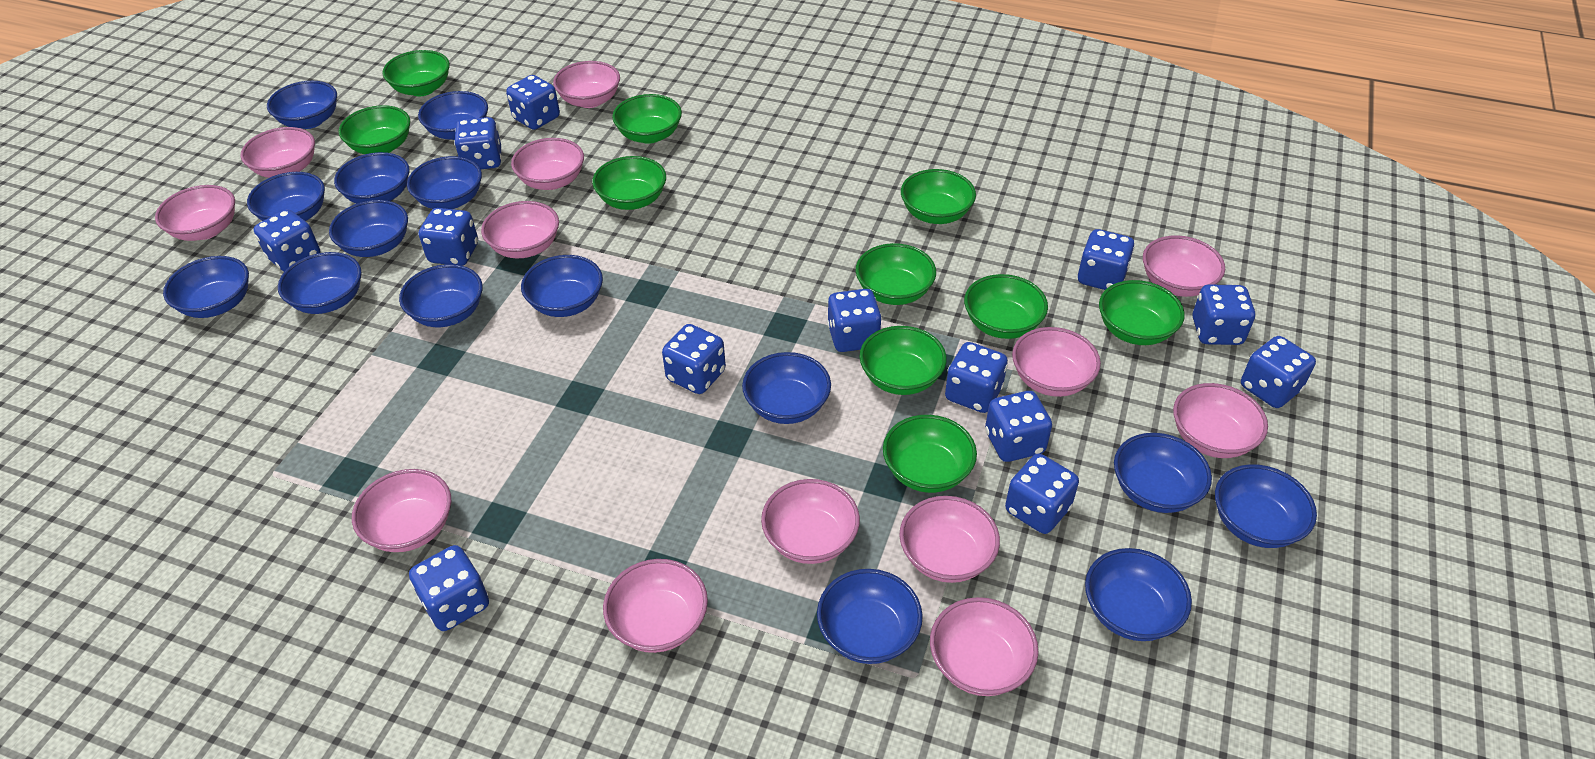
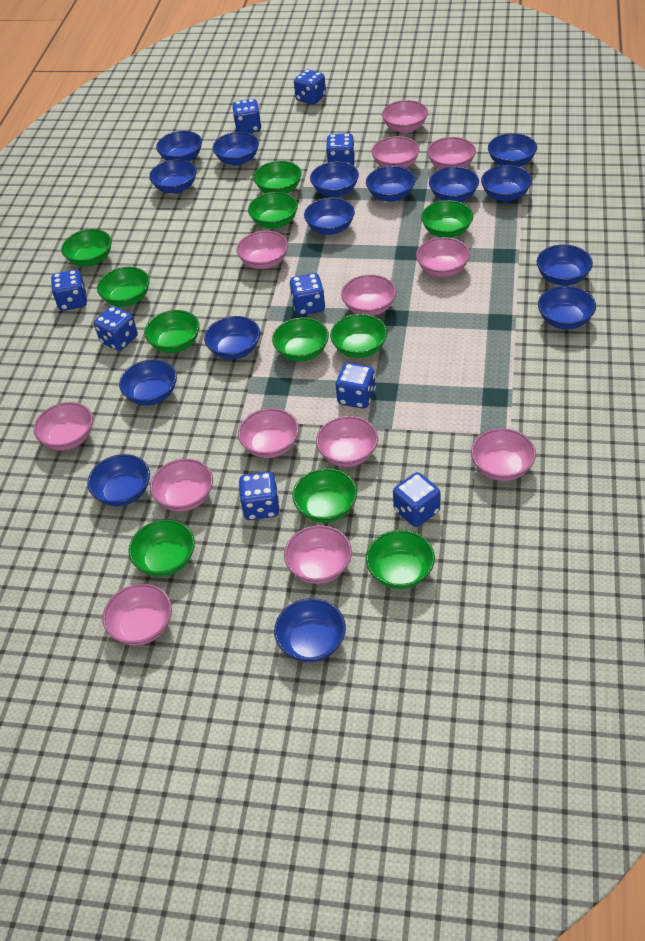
blue dice: 13 -> 9
green bowl: 10 -> 11

